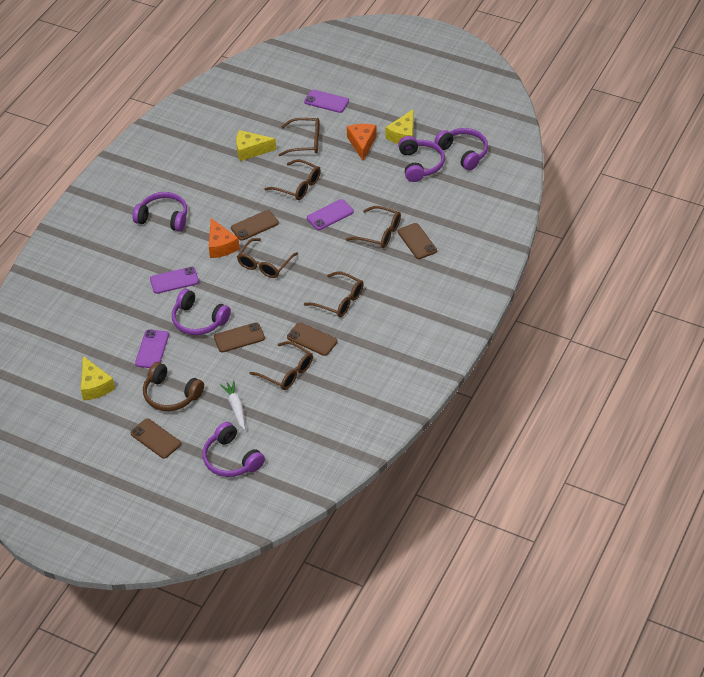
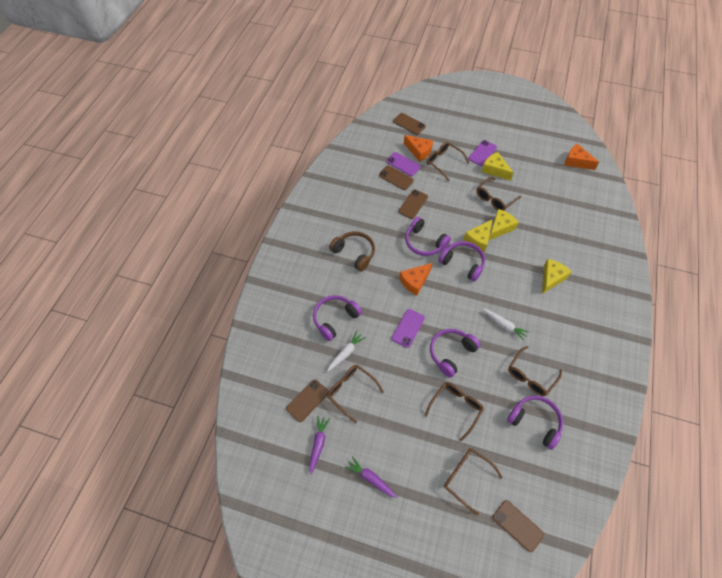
orange cheese: 2 -> 3
purple carrot: 0 -> 2
purple phone: 4 -> 3
white carrot: 1 -> 2
yellow cheese: 3 -> 4

